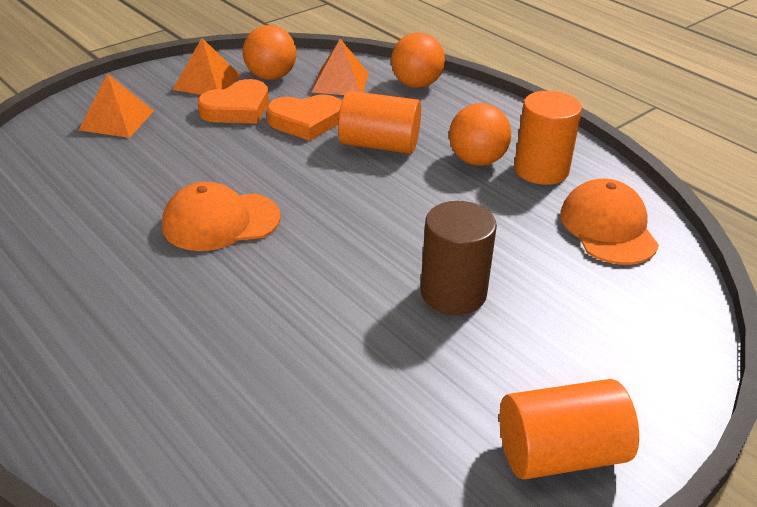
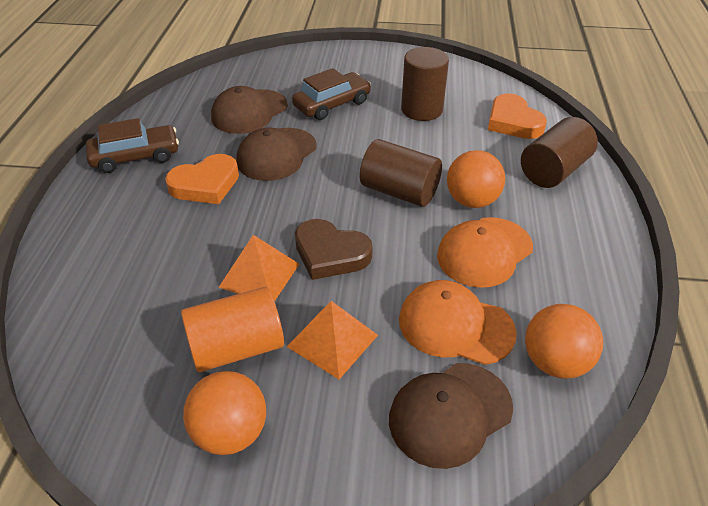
brown cap: 0 -> 3
brown car: 0 -> 2
brown cylinder: 1 -> 3
brown heart: 0 -> 1
orange cylinder: 3 -> 1
orange pyramid: 3 -> 2

